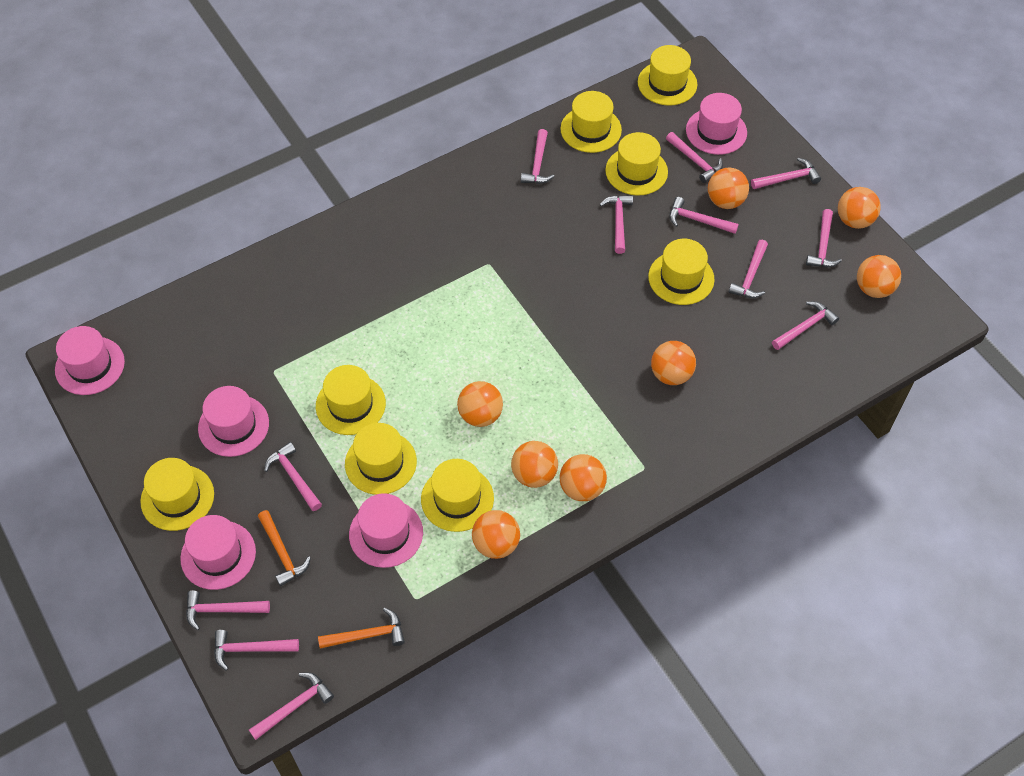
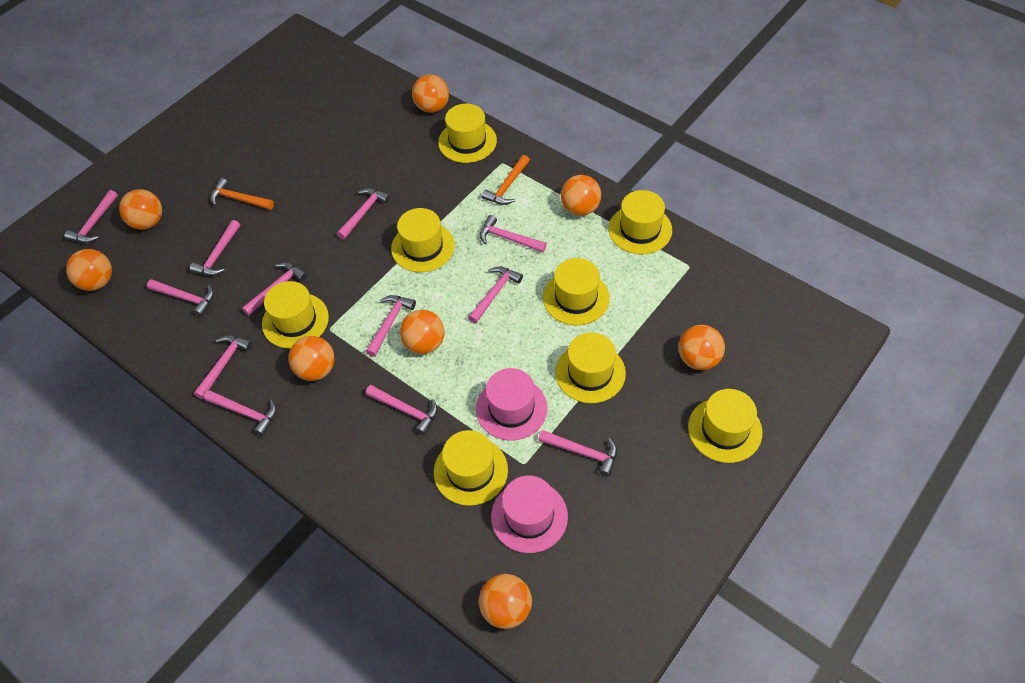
pink hat: 5 -> 2

